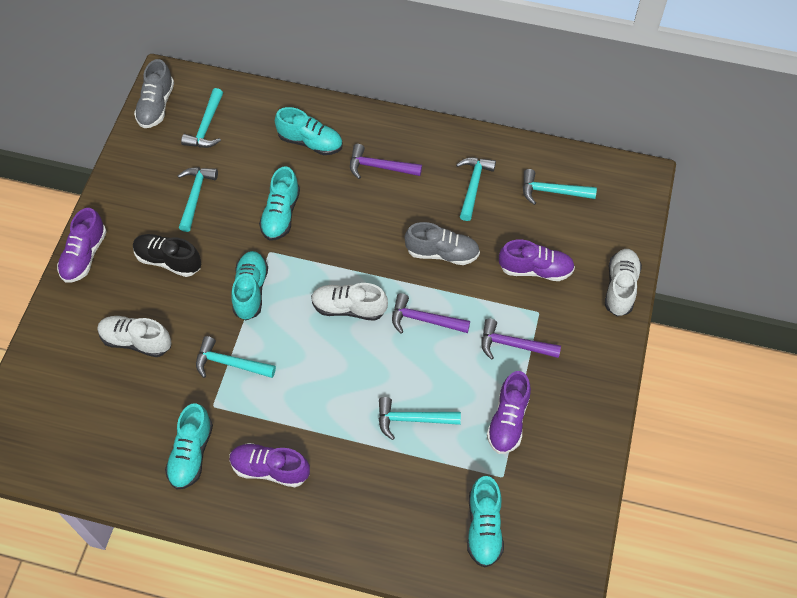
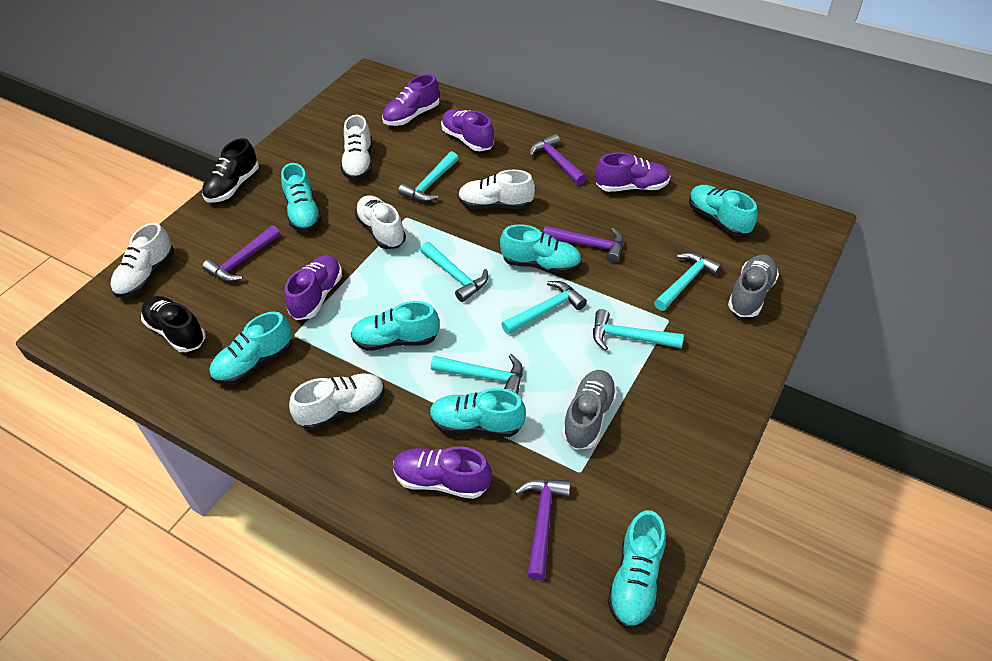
black shoe: 1 -> 2
purple hammer: 3 -> 4
purple shoe: 4 -> 5
turquoise shoe: 5 -> 7
white shoe: 3 -> 5

